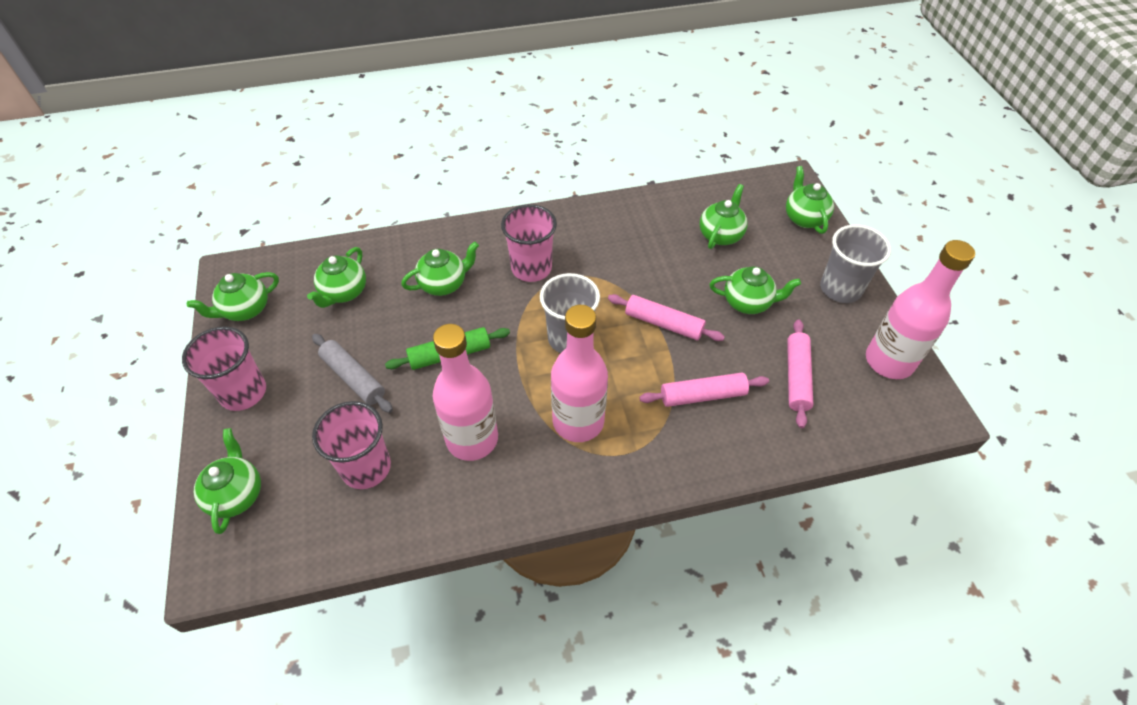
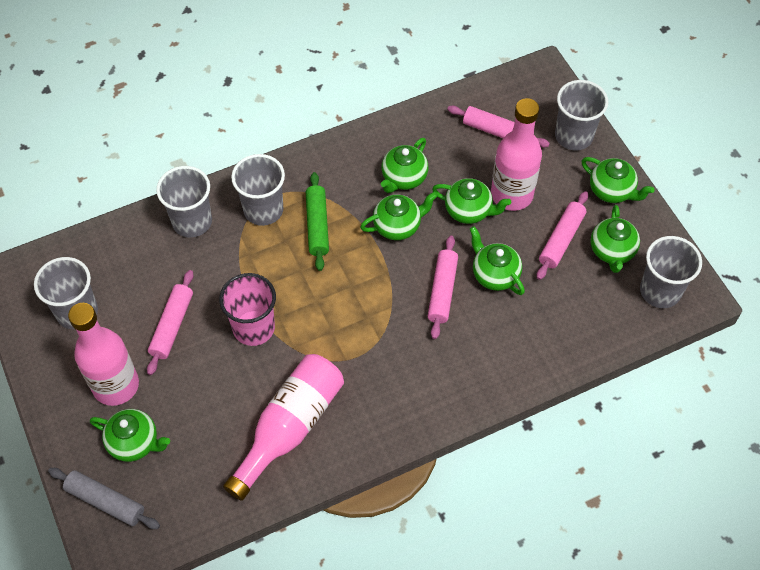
grey cup: 2 -> 5
pink cup: 3 -> 1
pink rolling pin: 3 -> 4

